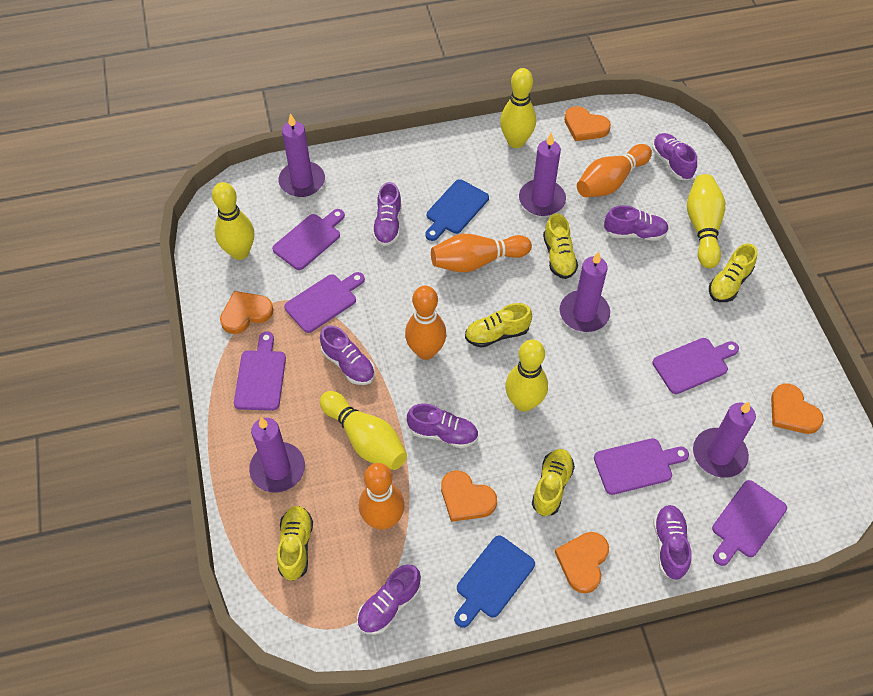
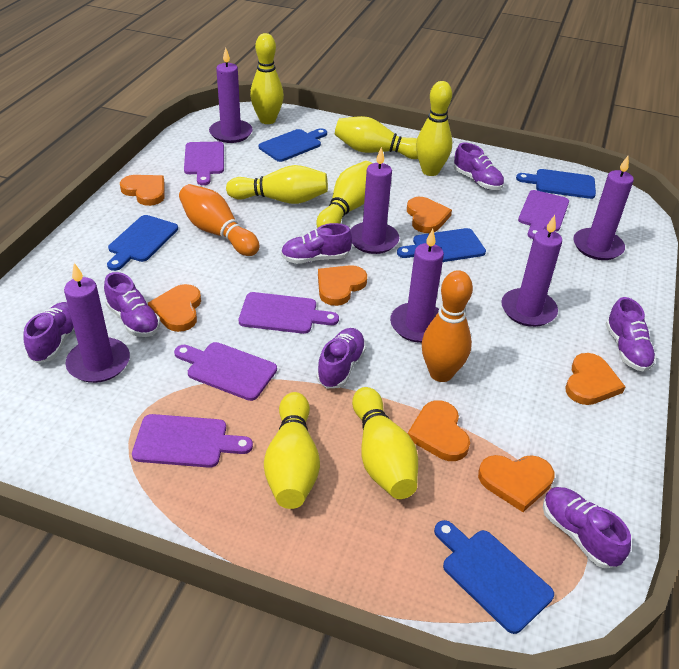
blue cutting board: 2 -> 5
orange bowling pin: 4 -> 2
orange heart: 5 -> 7
purple candle: 5 -> 6
purple cutting board: 6 -> 5
yellow bowling pin: 5 -> 7
yellow shoe: 5 -> 0

